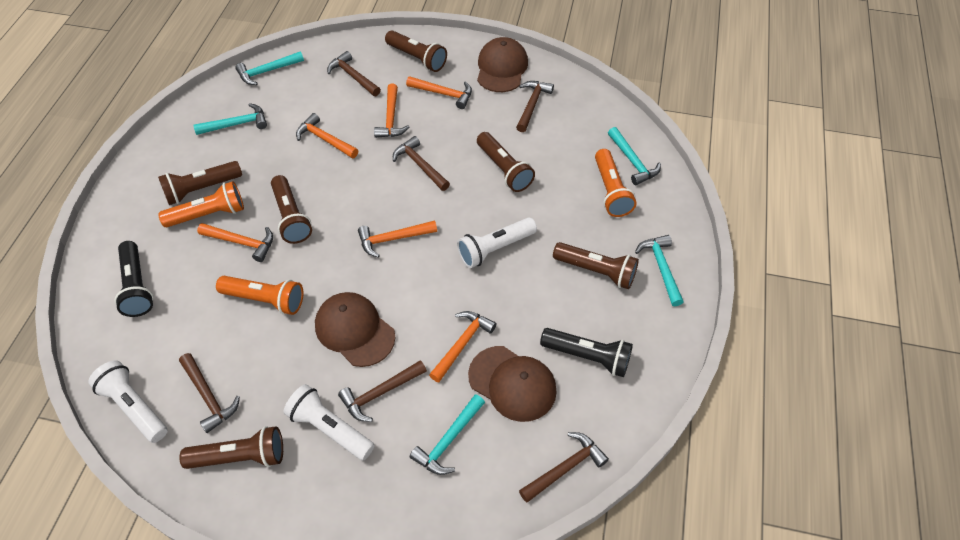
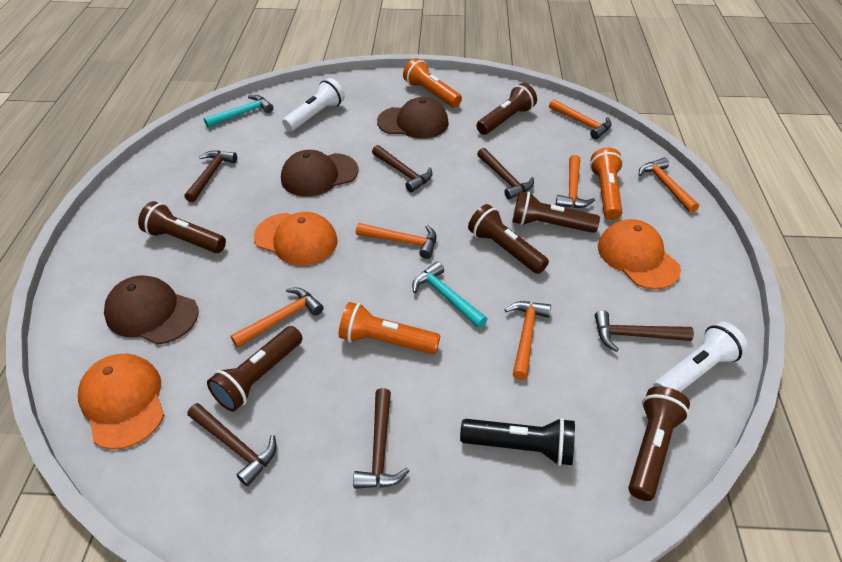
black flashlight: 2 -> 1
orange cap: 0 -> 3
turquoise hammer: 5 -> 2
white flashlight: 3 -> 2

